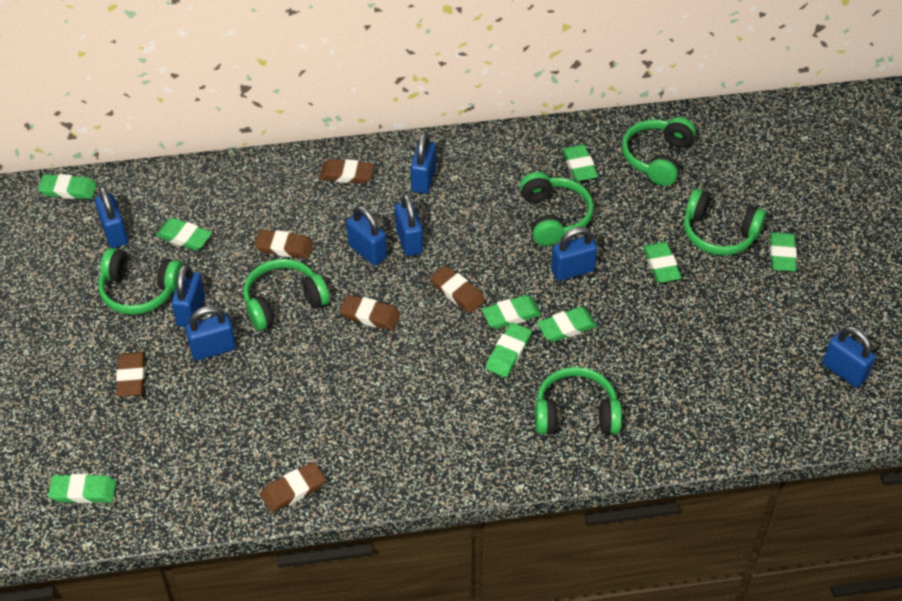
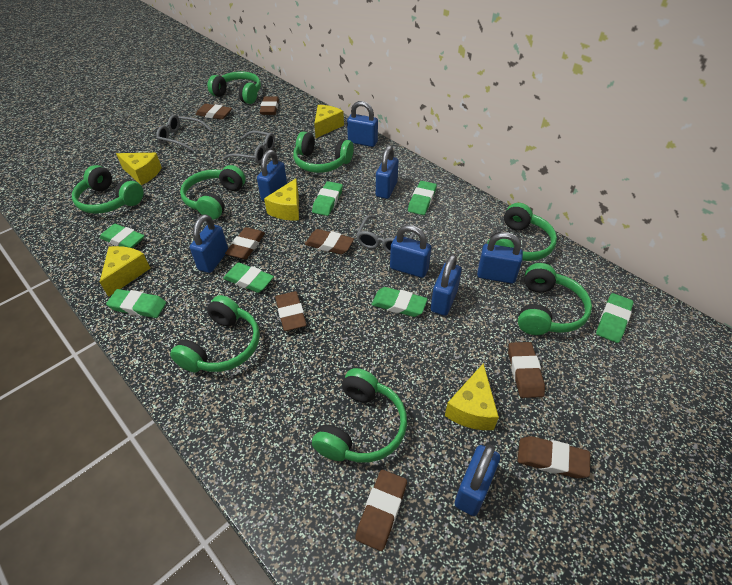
brown eraser: 6 -> 8
green eraser: 9 -> 7
green headphones: 6 -> 8
grey glasses: 0 -> 3
yellow cheese: 0 -> 5

